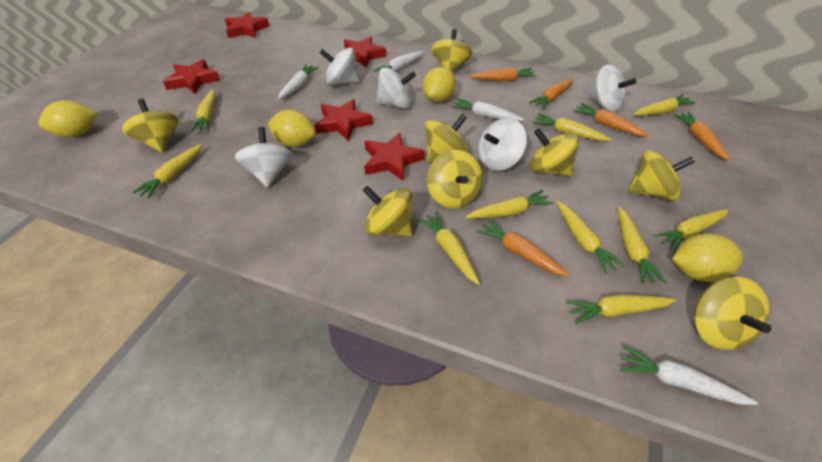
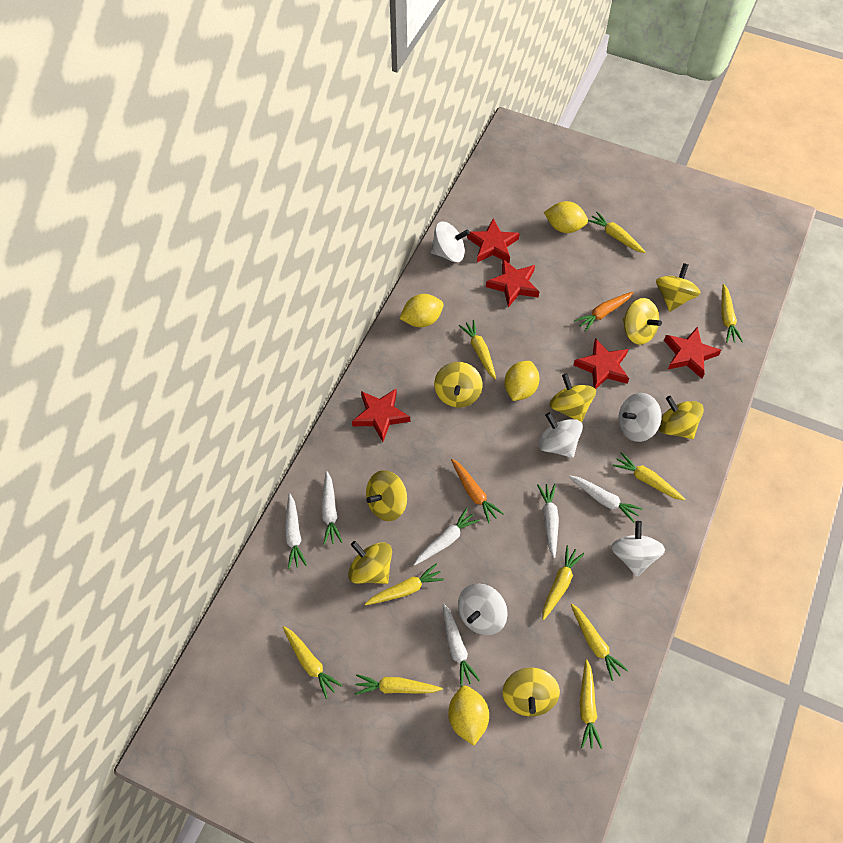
orange carrot: 5 -> 2
white carrot: 4 -> 6

